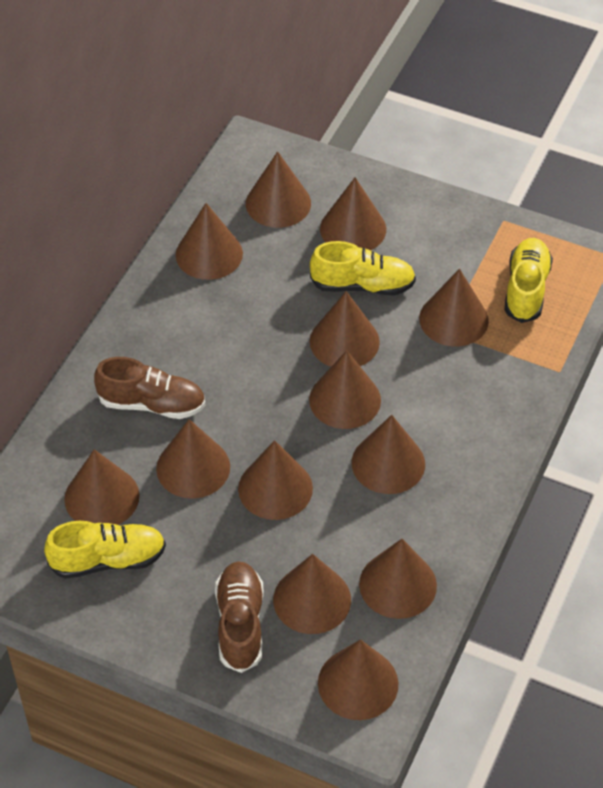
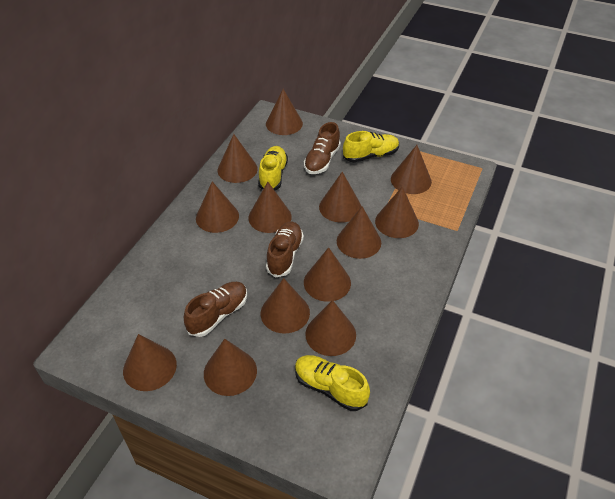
brown shoe: 2 -> 3

